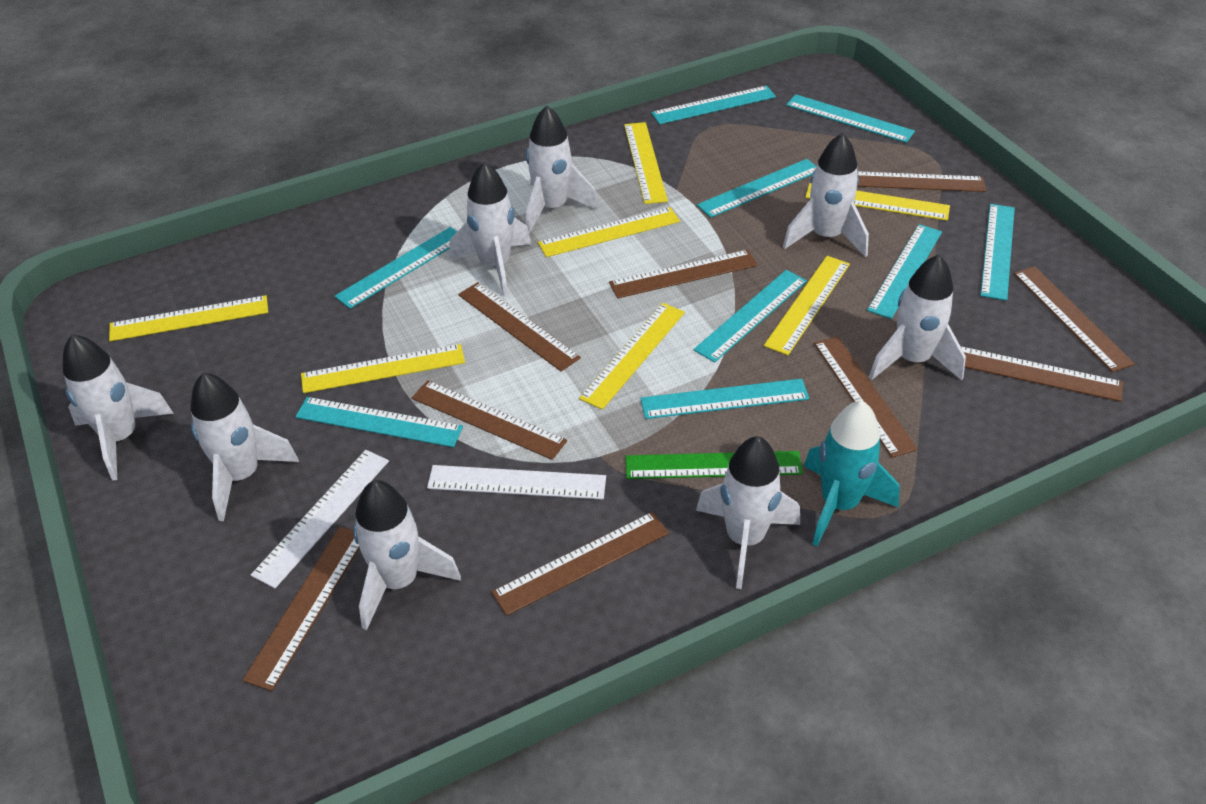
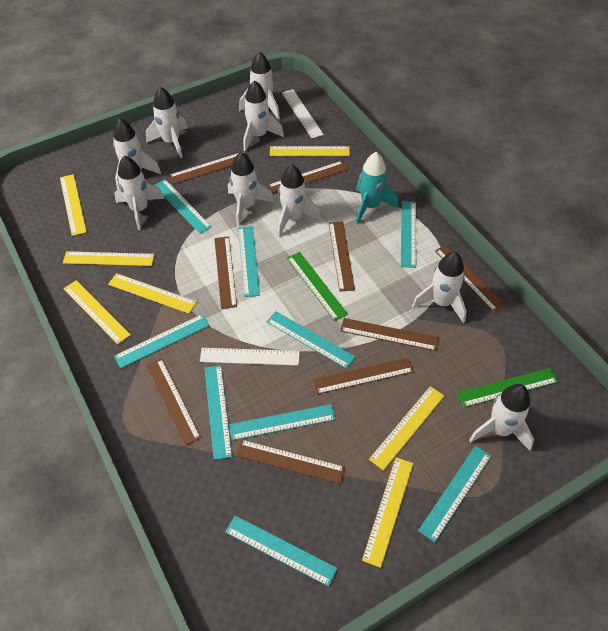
green ruler: 1 -> 2
white rocket: 8 -> 9

